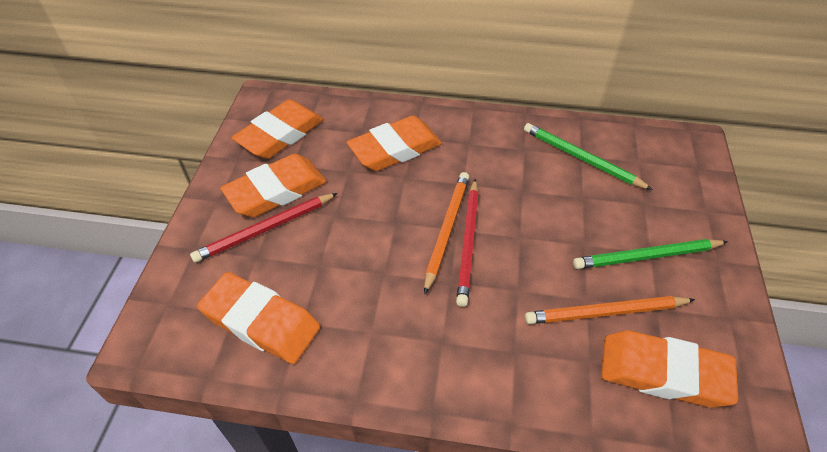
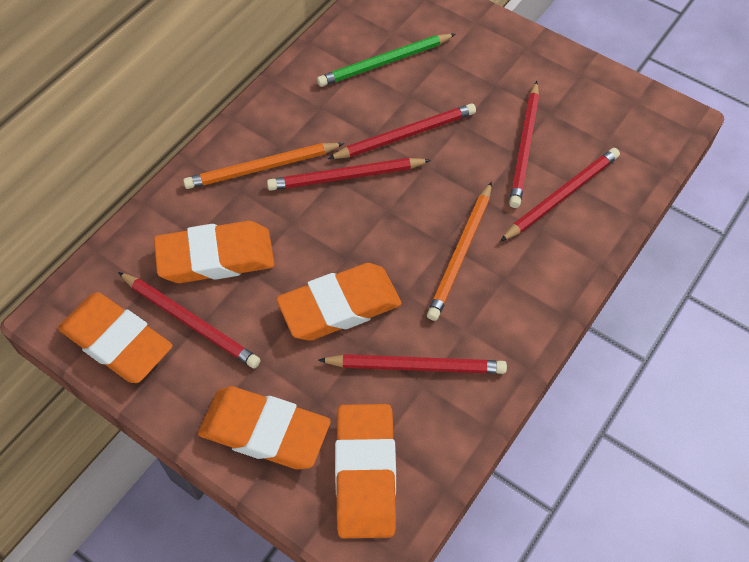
green pencil: 2 -> 1
red pencil: 2 -> 6

